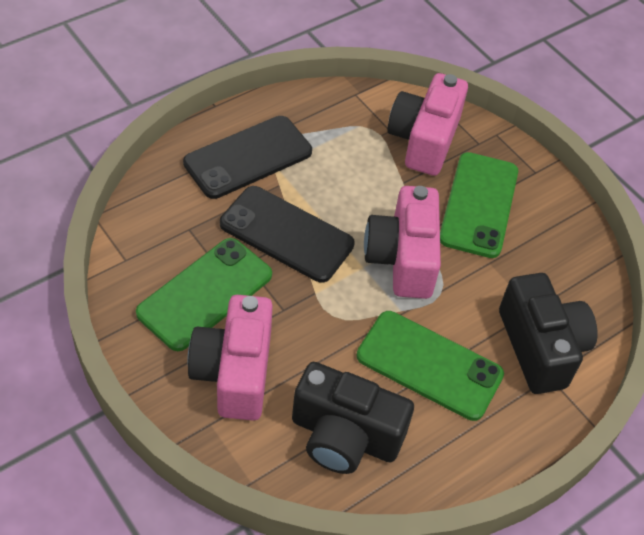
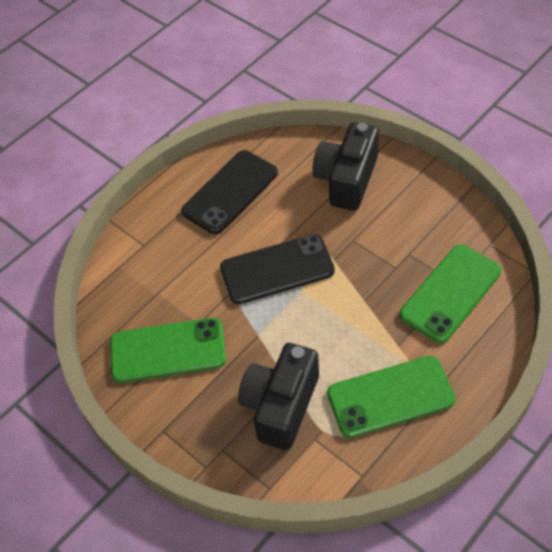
pink camera: 3 -> 0

